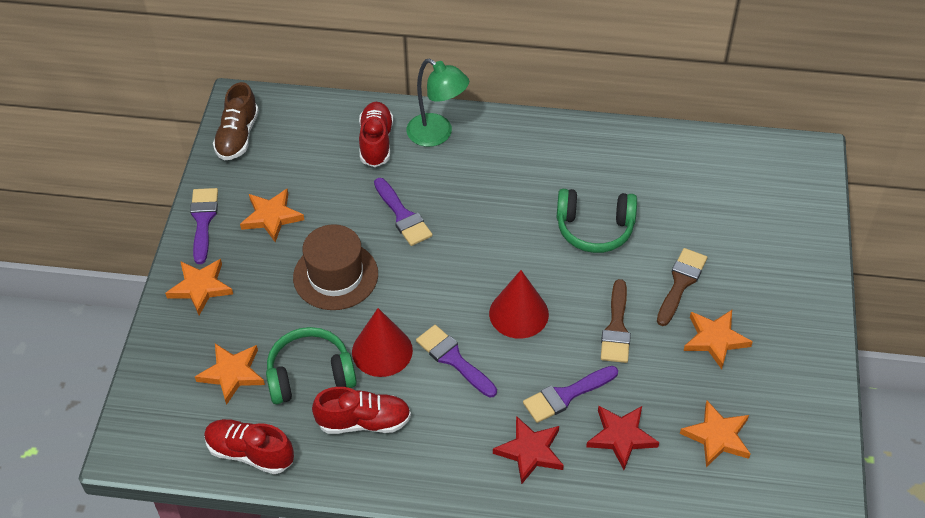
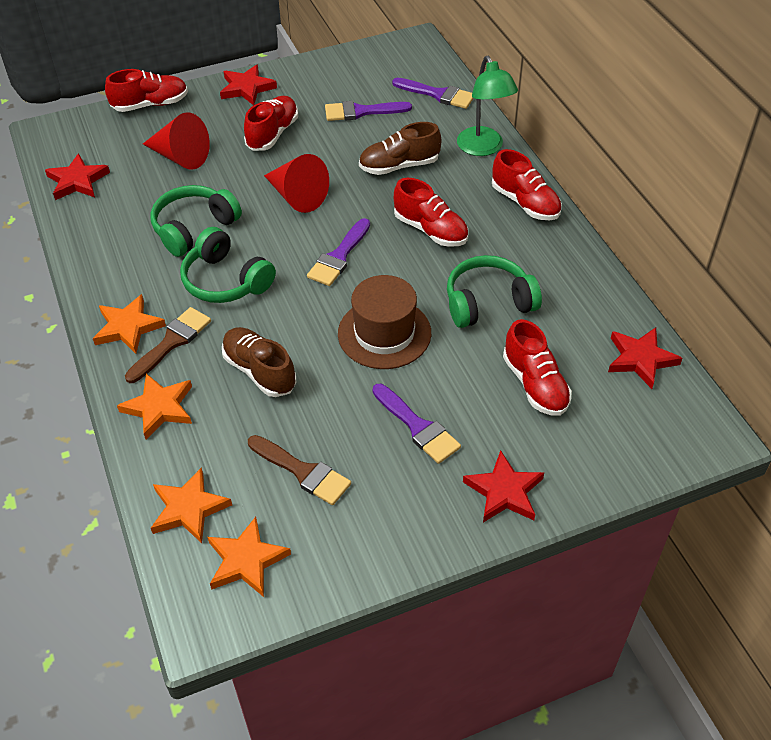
brown shoe: 1 -> 2
green headphones: 2 -> 3
orange star: 5 -> 4
red shoe: 3 -> 5
red star: 2 -> 4

